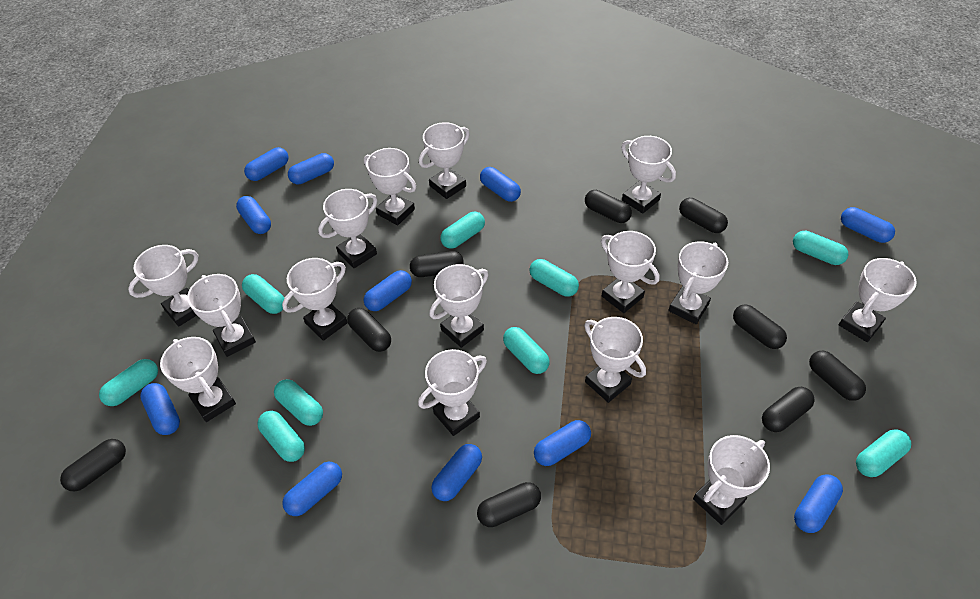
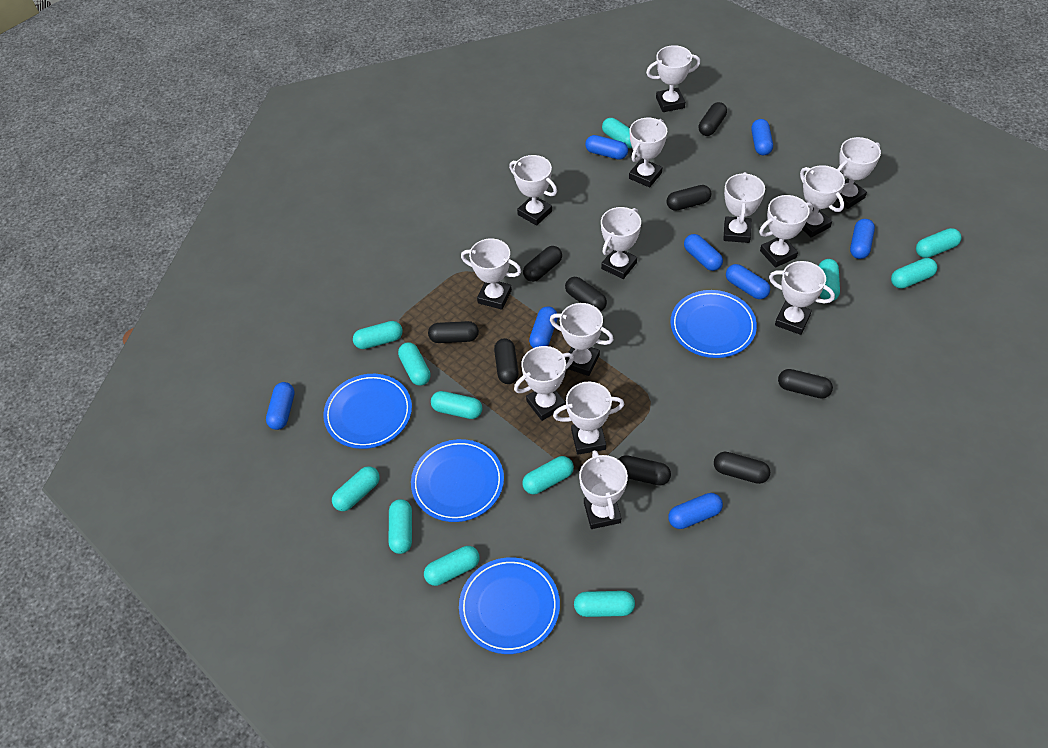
blue capsule: 11 -> 8
blue plate: 0 -> 4
turquoise capsule: 9 -> 12
white trophy: 15 -> 14

